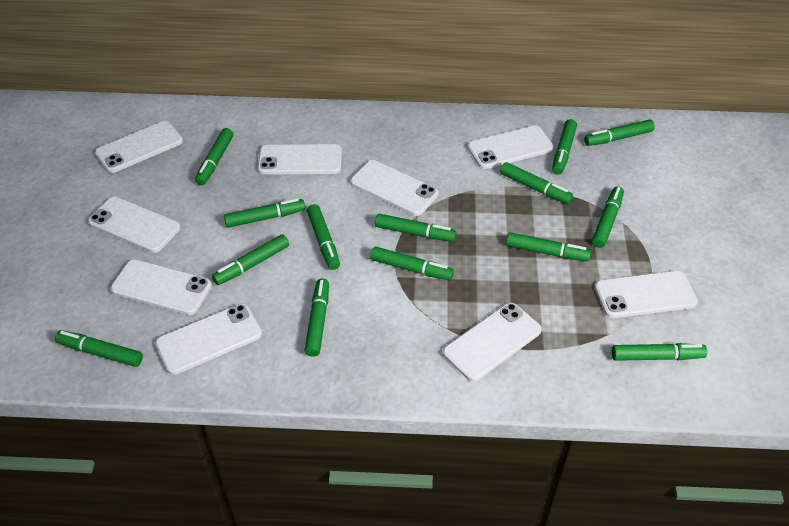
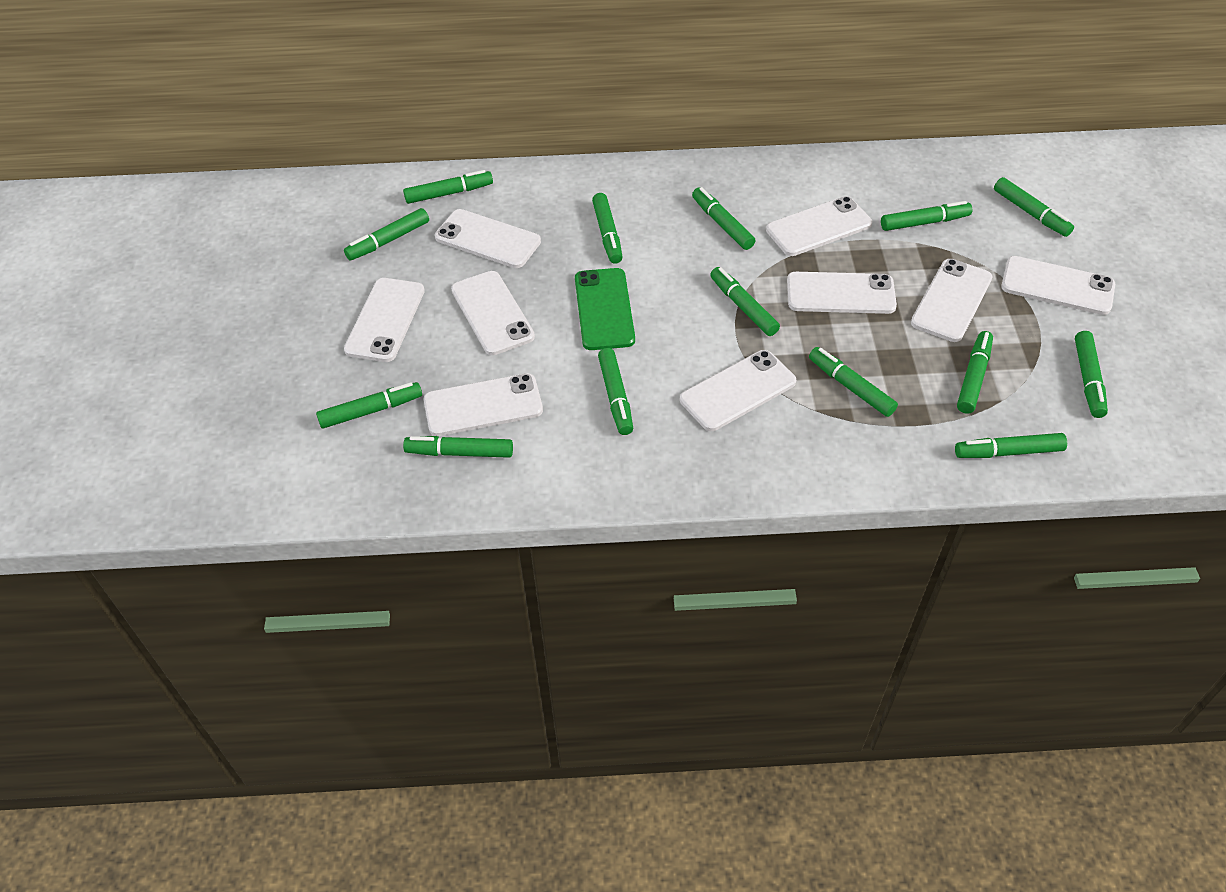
green phone: 0 -> 1

